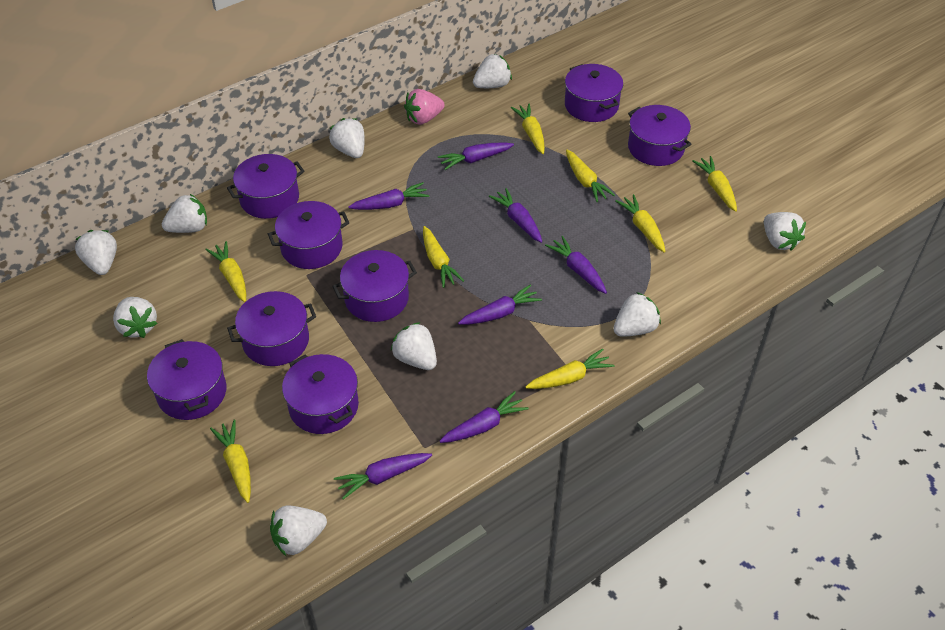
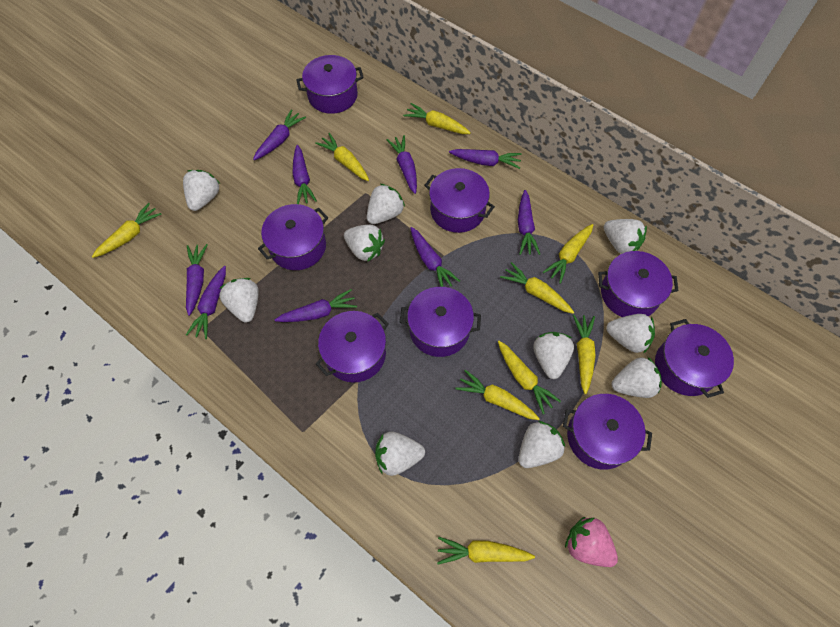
purple carrot: 7 -> 9
white strawberry: 9 -> 10
yellow carrot: 8 -> 9

